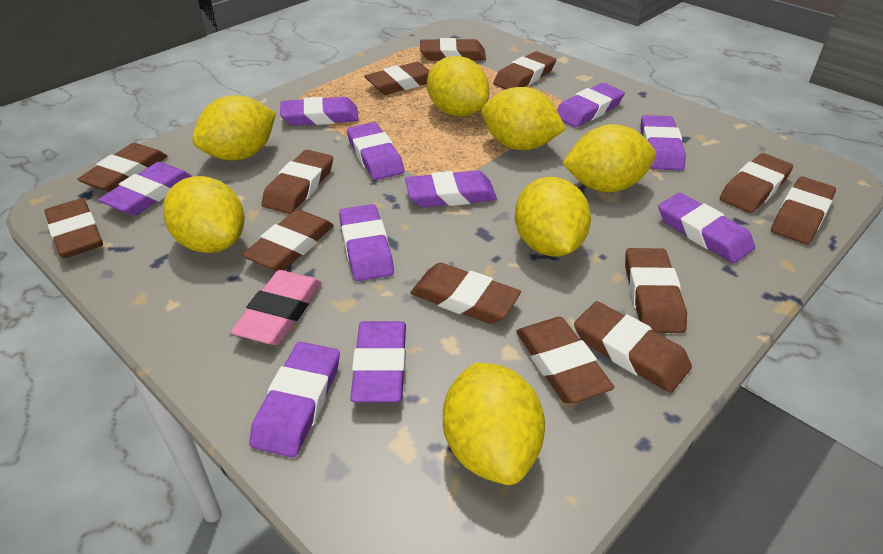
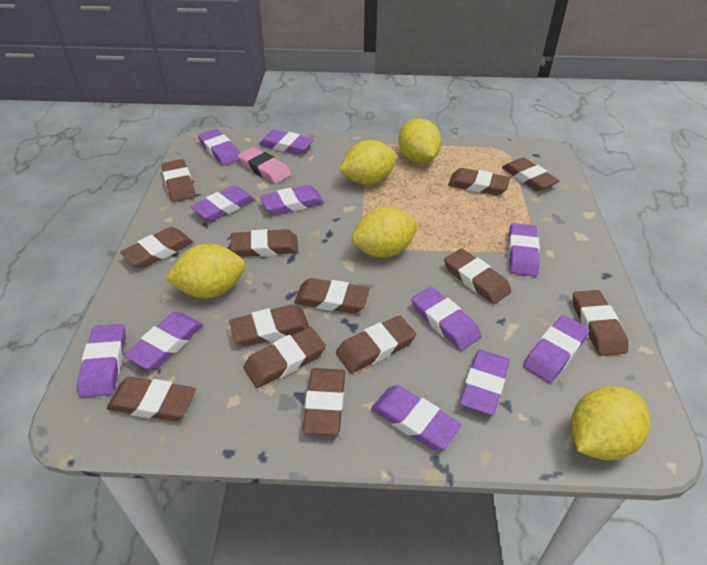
purple eraser: 10 -> 11
yellow lemon: 7 -> 5

